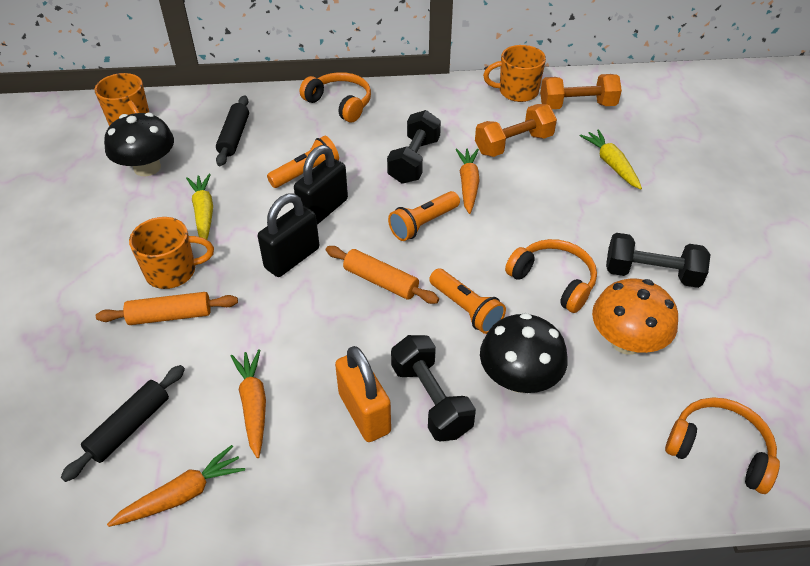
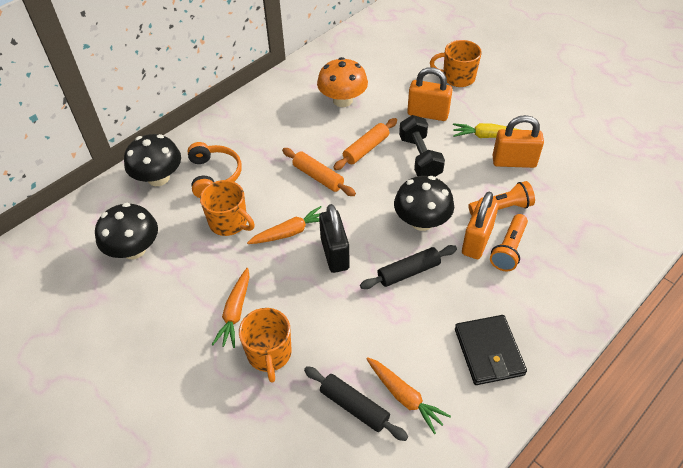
black dumbbell: 3 -> 1
black mushroom: 2 -> 3
black padlock: 2 -> 1
black wallet: 0 -> 1
orange dumbbell: 2 -> 0
orange flashlight: 3 -> 2
orange headphones: 3 -> 1
orange padlock: 1 -> 3
yellow carrot: 2 -> 1

